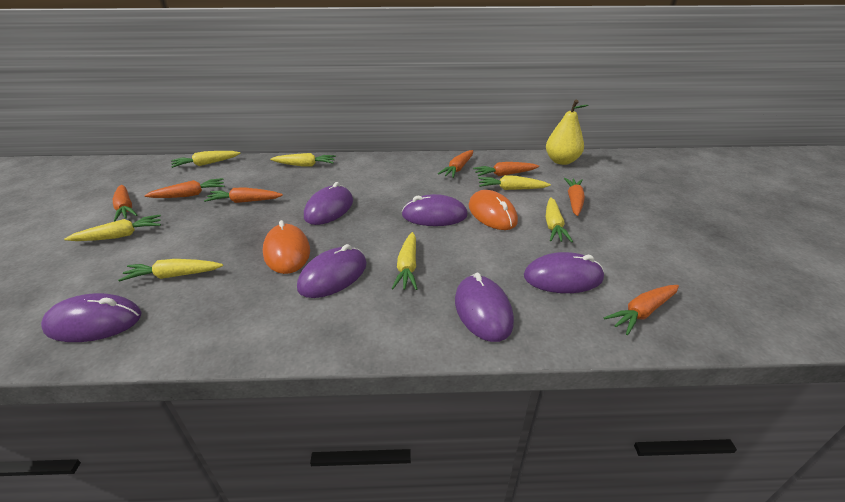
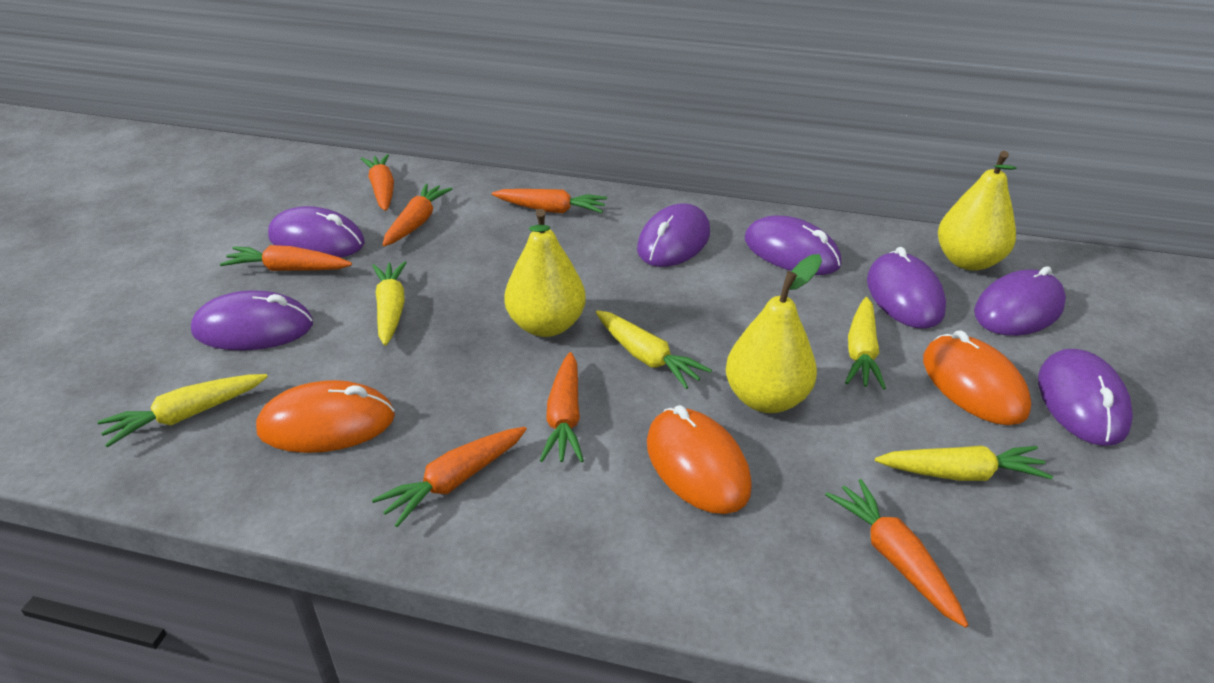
orange mouse: 2 -> 3
purple mouse: 6 -> 7
yellow carrot: 7 -> 5
yellow pear: 1 -> 3

